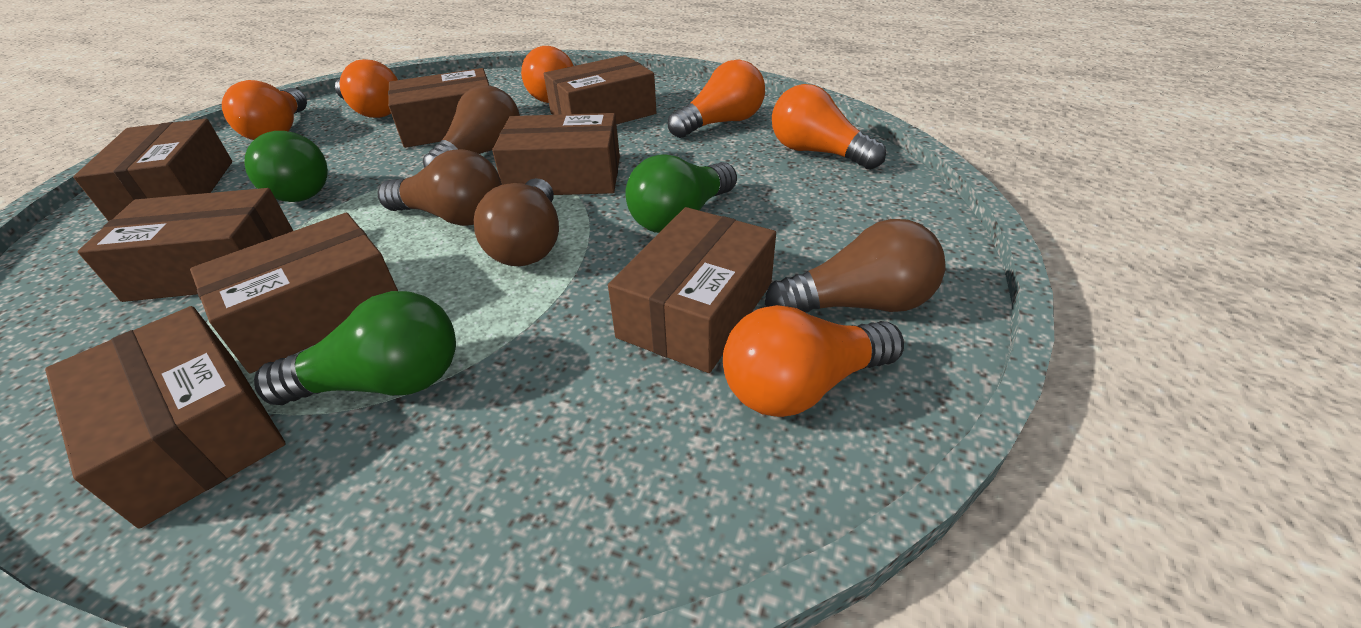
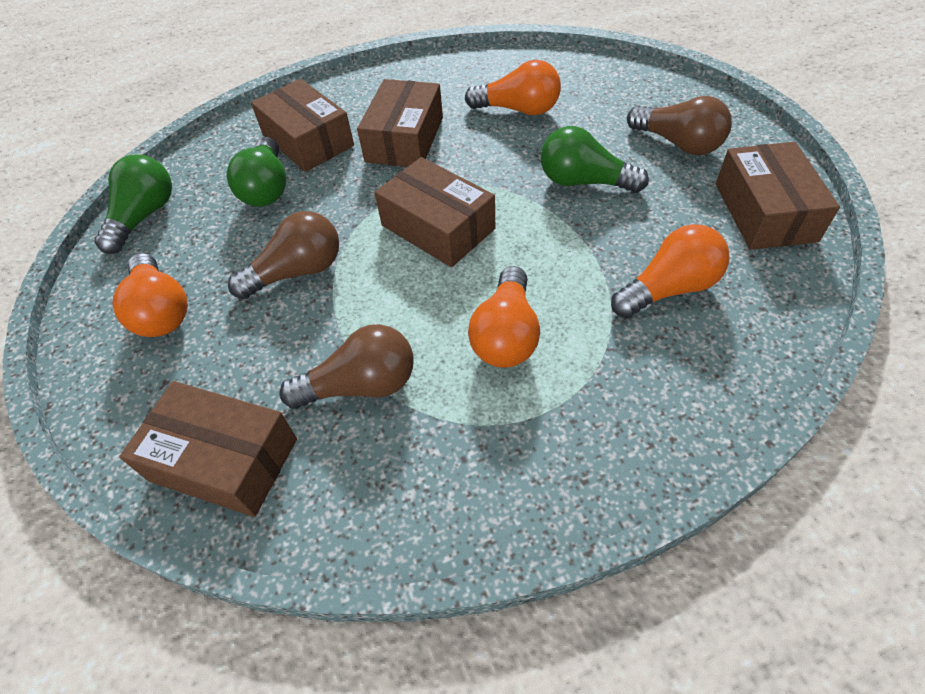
brown box: 8 -> 5
brown light bulb: 4 -> 3
orange light bulb: 6 -> 4

